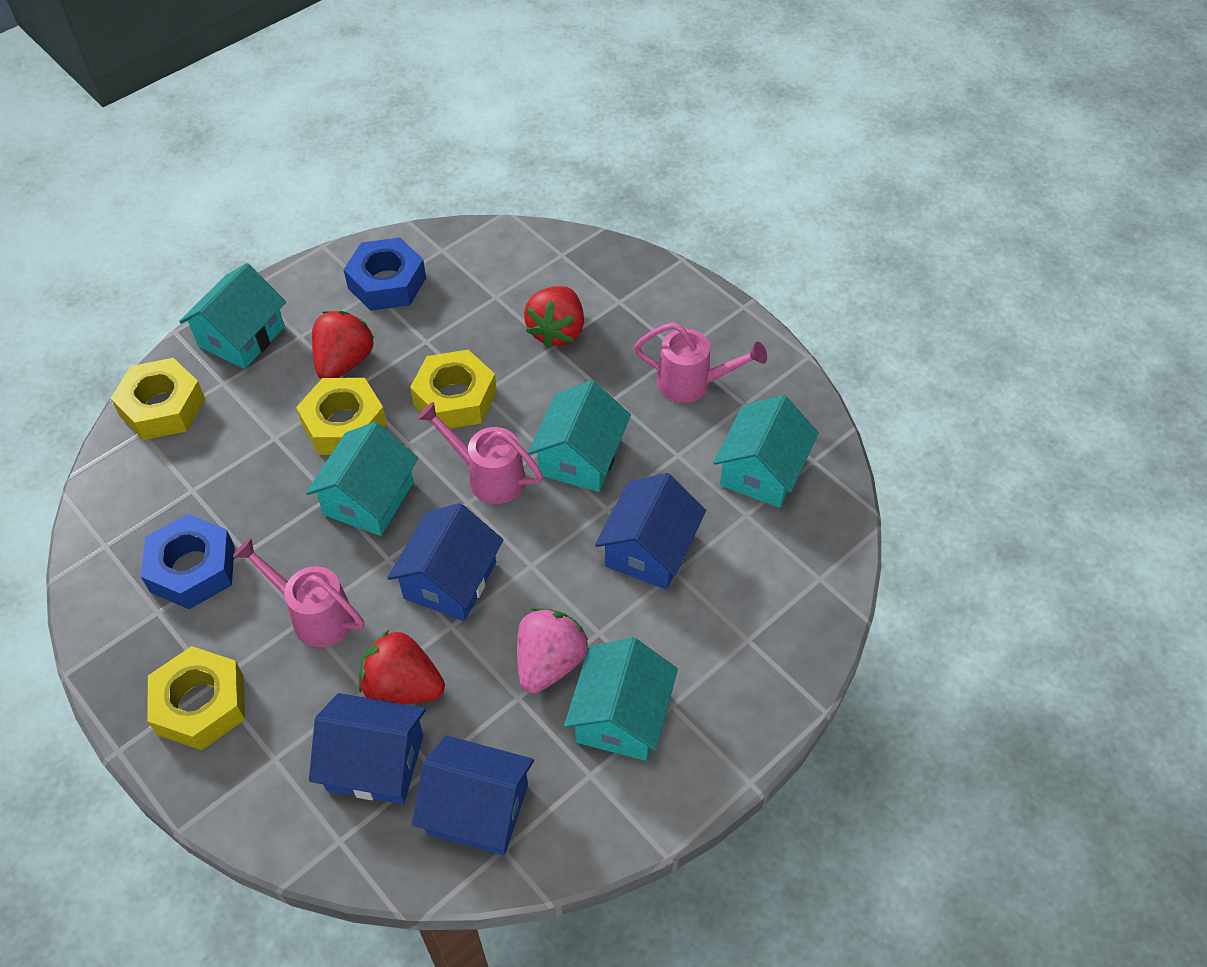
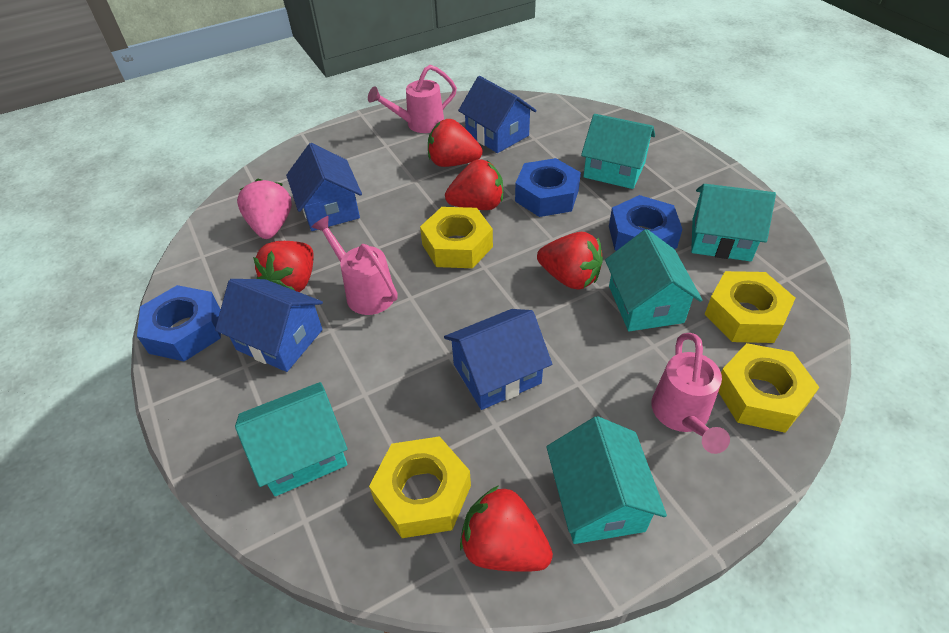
blue nut: 2 -> 3
red strawberry: 3 -> 5

